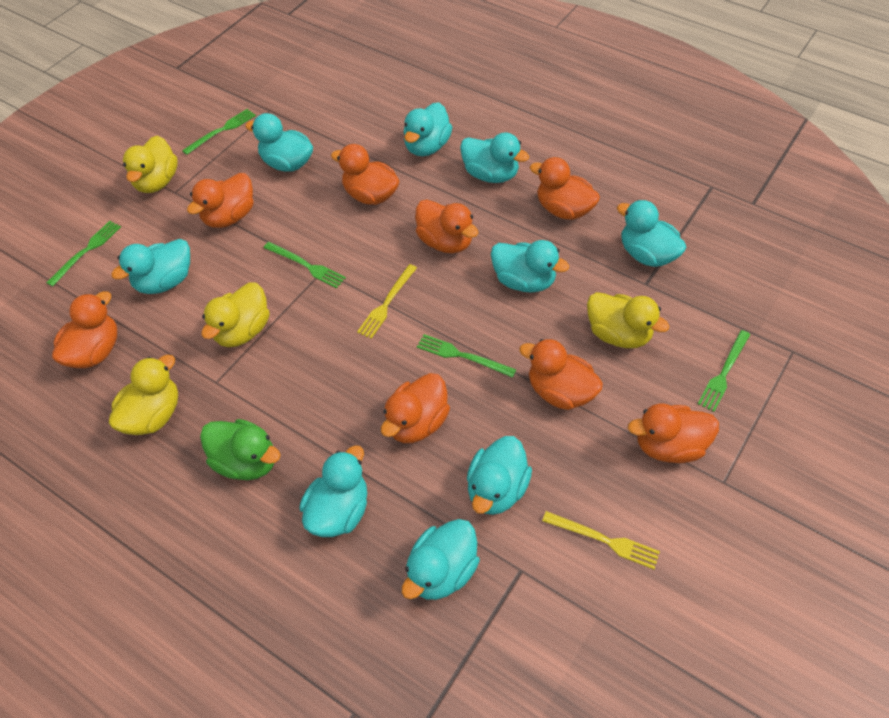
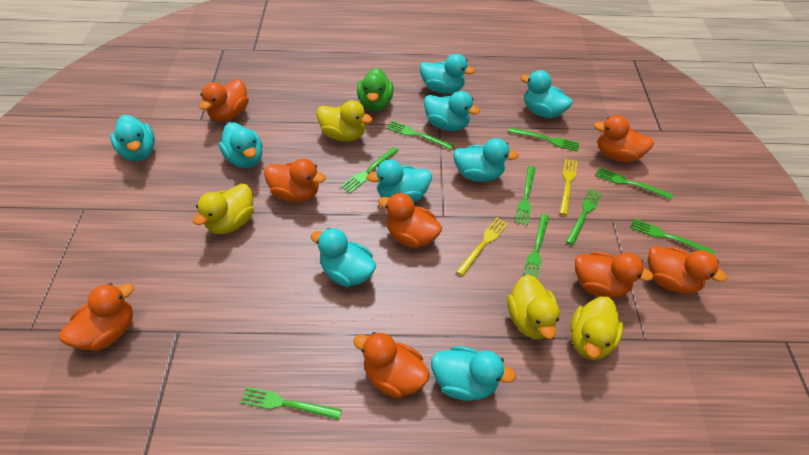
green fork: 5 -> 9

